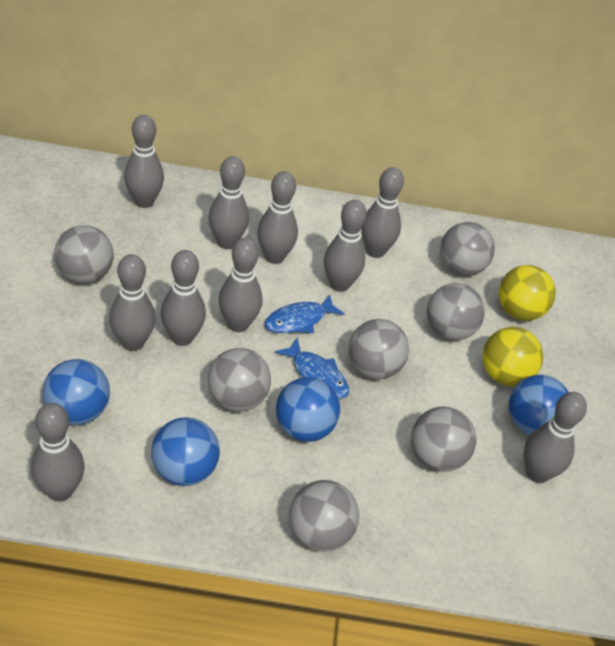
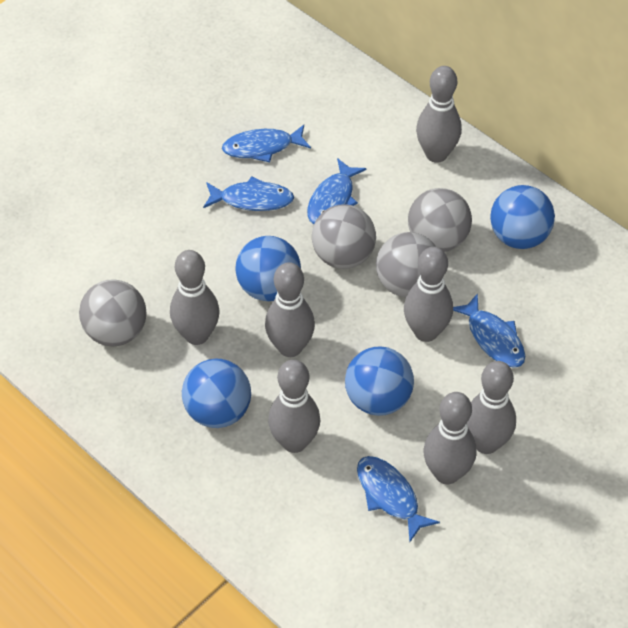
blue fish: 2 -> 5
grey ball: 7 -> 4
grey bowling pin: 10 -> 7
yellow ball: 2 -> 0

